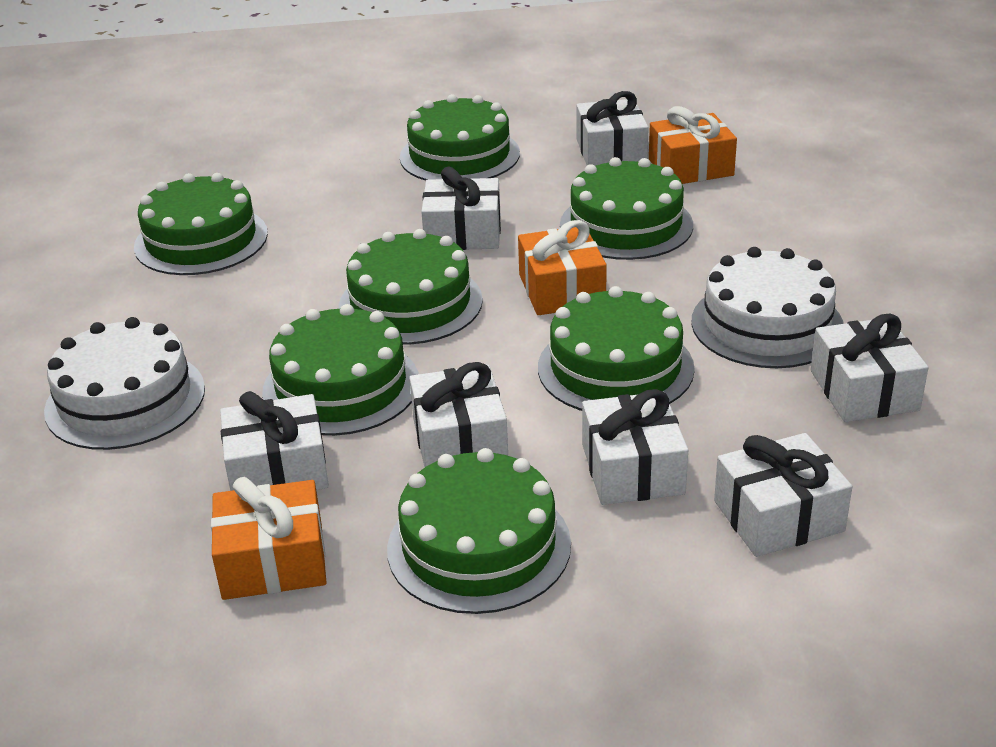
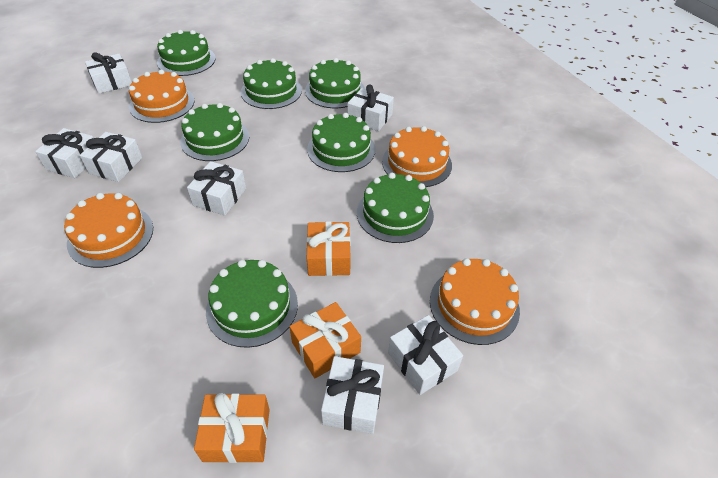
orange cake: 0 -> 4
white cake: 2 -> 0

